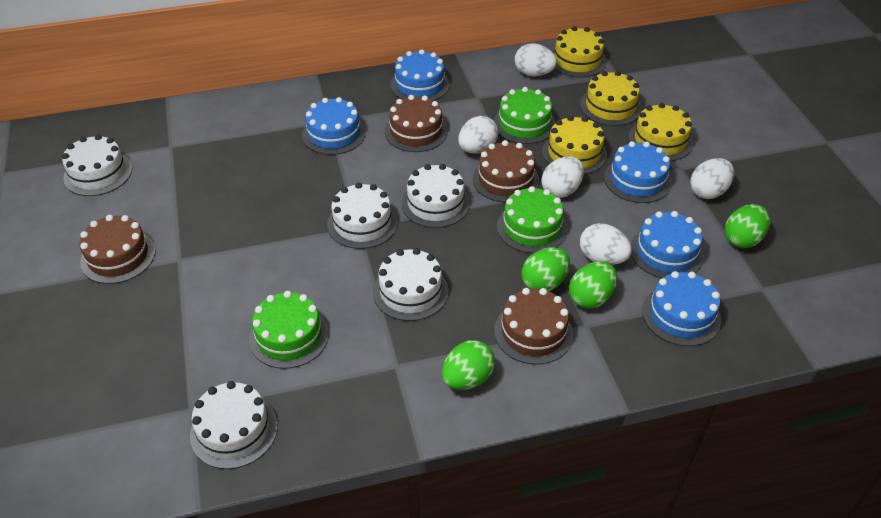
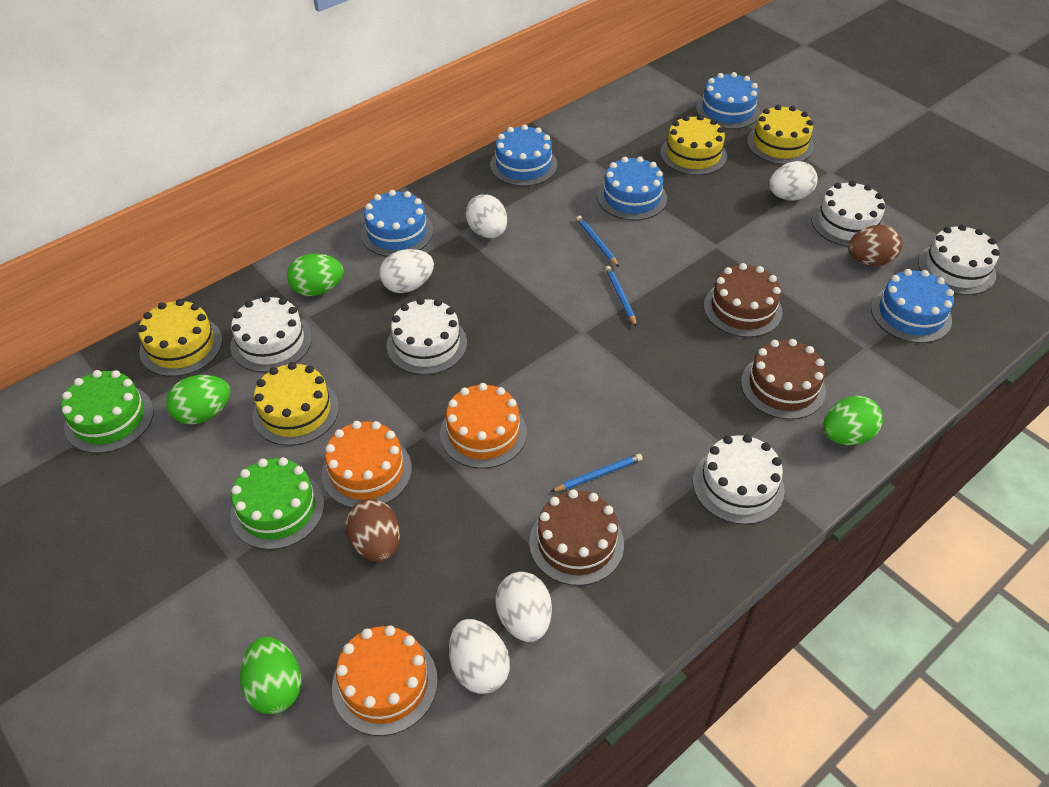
blue pencil: 0 -> 3
brown cake: 4 -> 3
brown egg: 0 -> 2
green cake: 3 -> 2
orange cake: 0 -> 3

